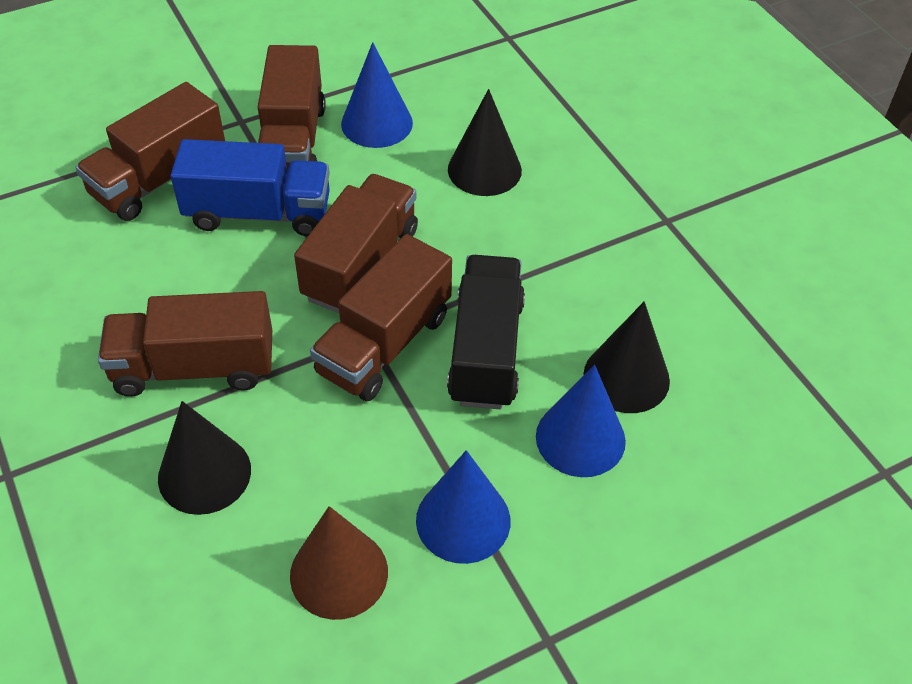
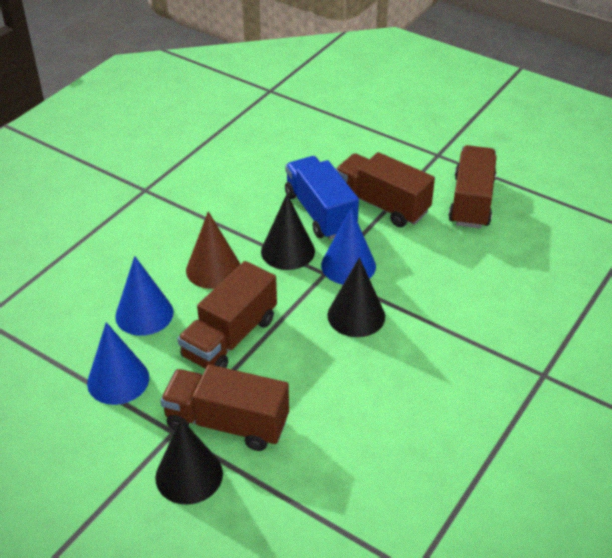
black truck: 1 -> 0
brown truck: 5 -> 4

